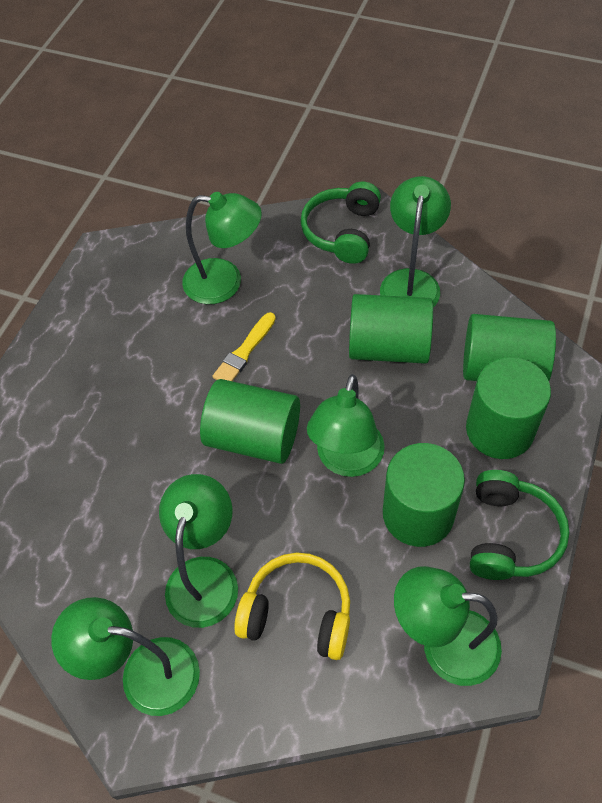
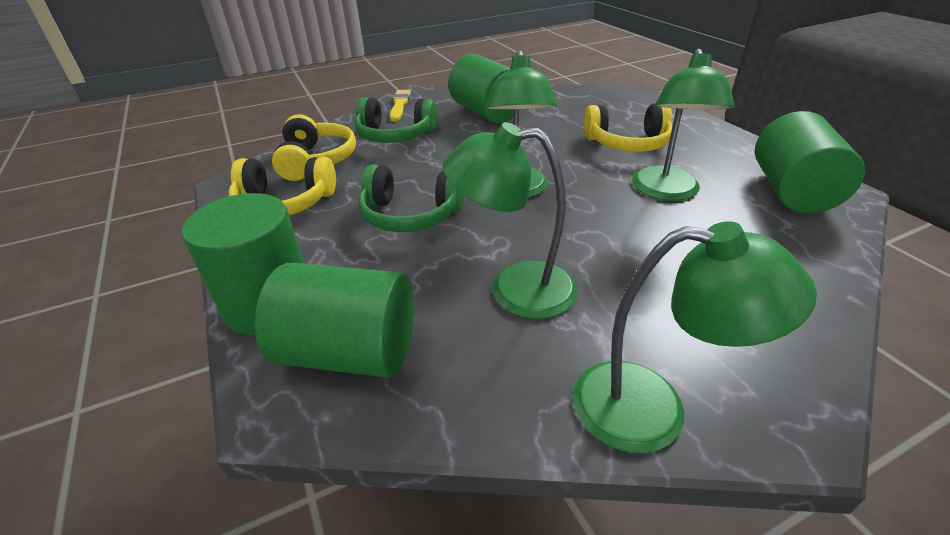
green cylinder: 5 -> 4
green lamp: 6 -> 4
yellow headphones: 1 -> 3

